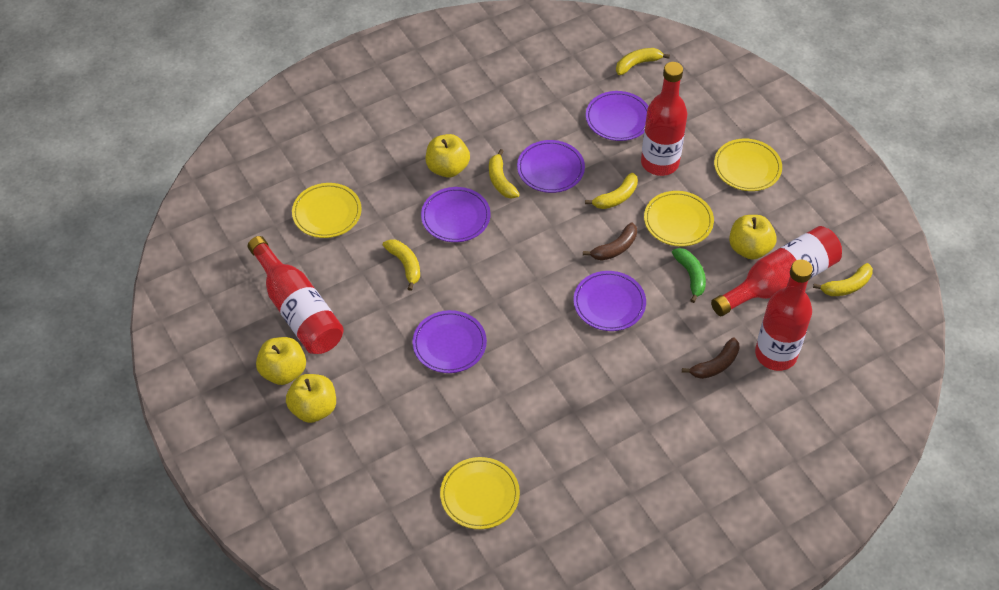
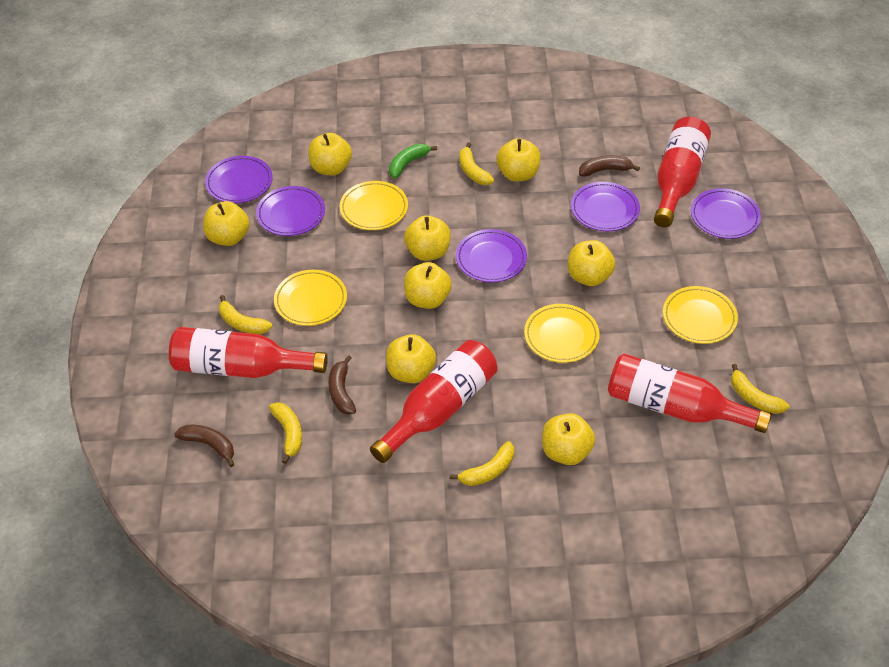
brown banana: 2 -> 3
yellow apple: 4 -> 8

